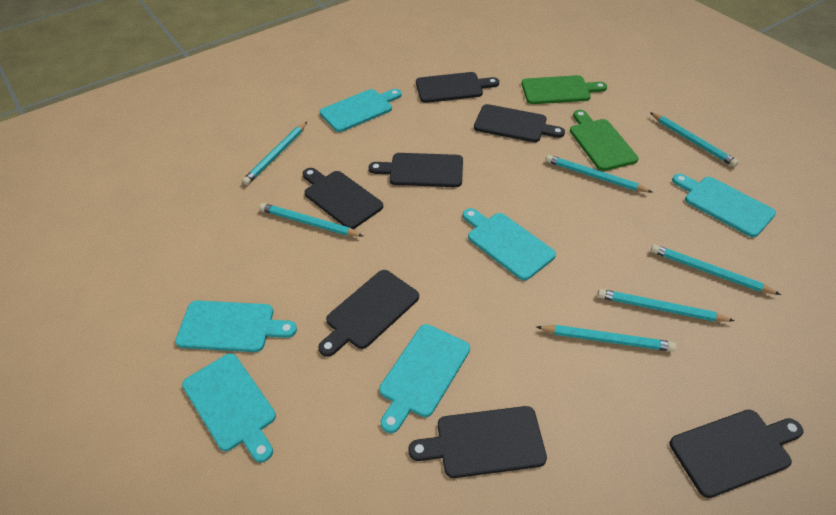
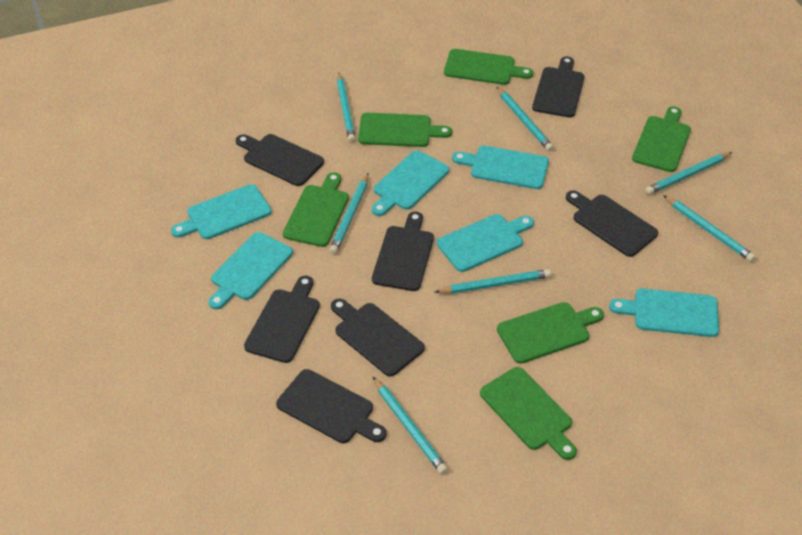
green cutting board: 2 -> 6

